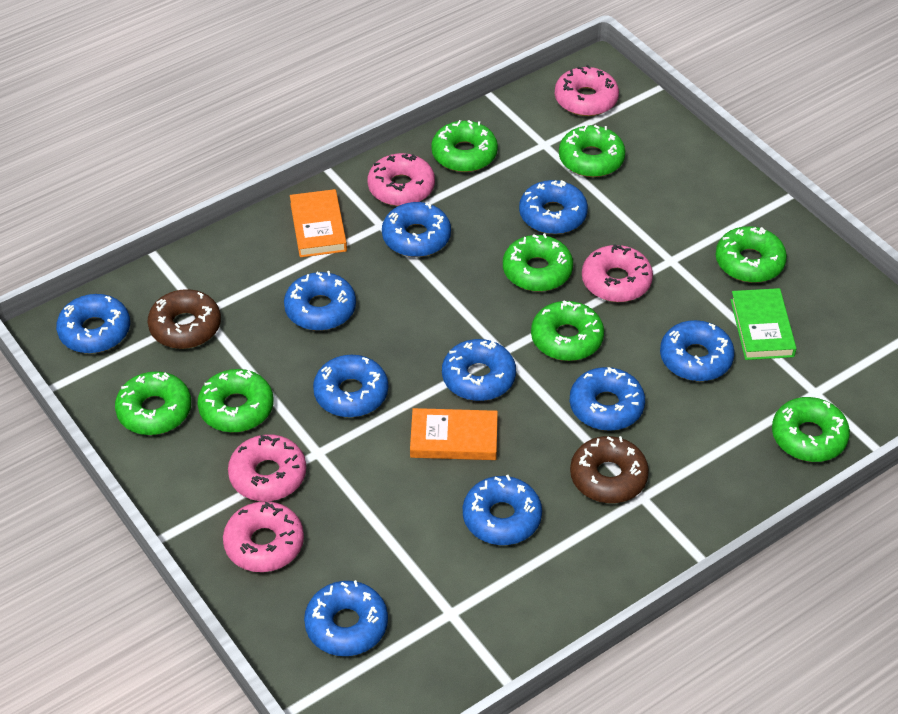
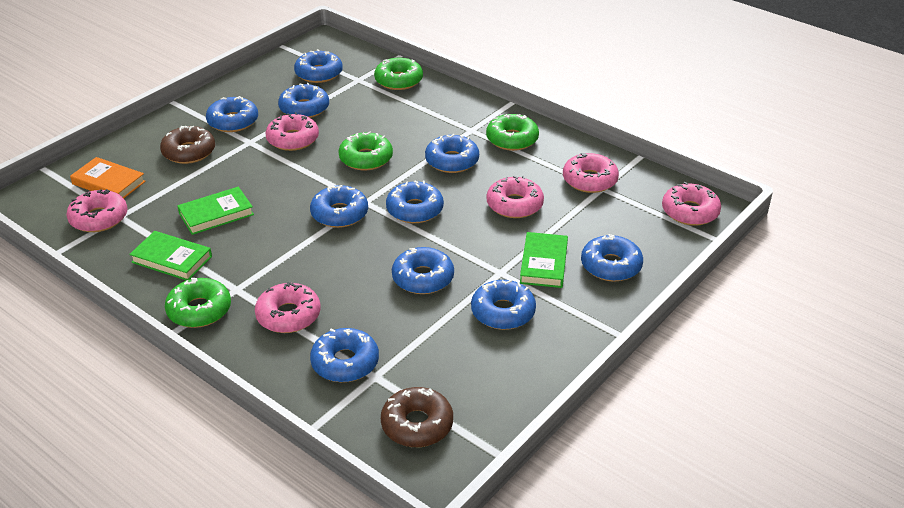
green book: 1 -> 3
green donut: 8 -> 4
orange book: 2 -> 1
pink donut: 5 -> 6

